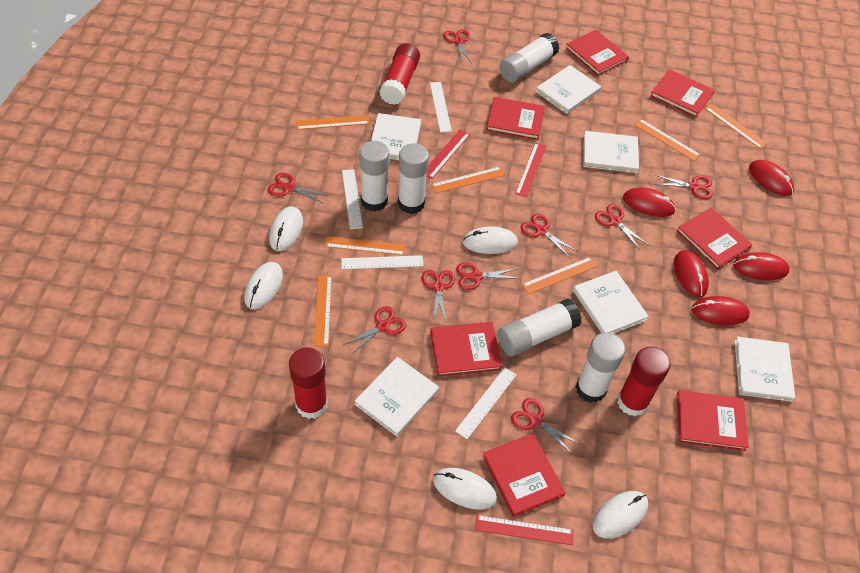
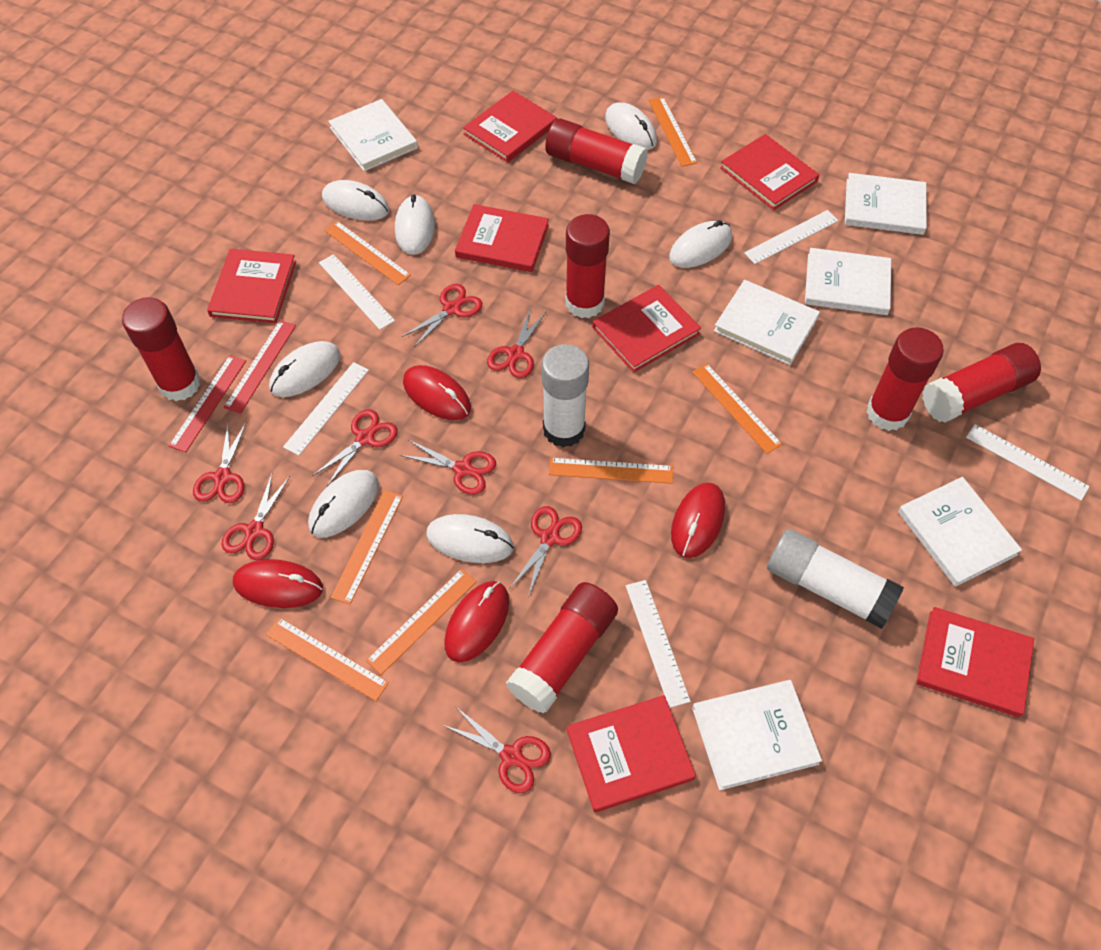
red glue stick: 3 -> 6
red mouse: 5 -> 4
red ruler: 3 -> 2
red scissors: 9 -> 8
white glue stick: 5 -> 2
white mouse: 5 -> 7
white ruler: 4 -> 5

